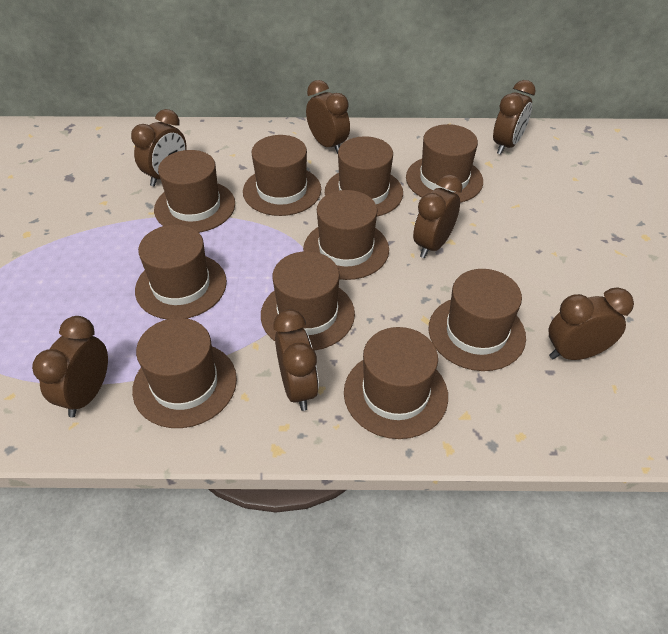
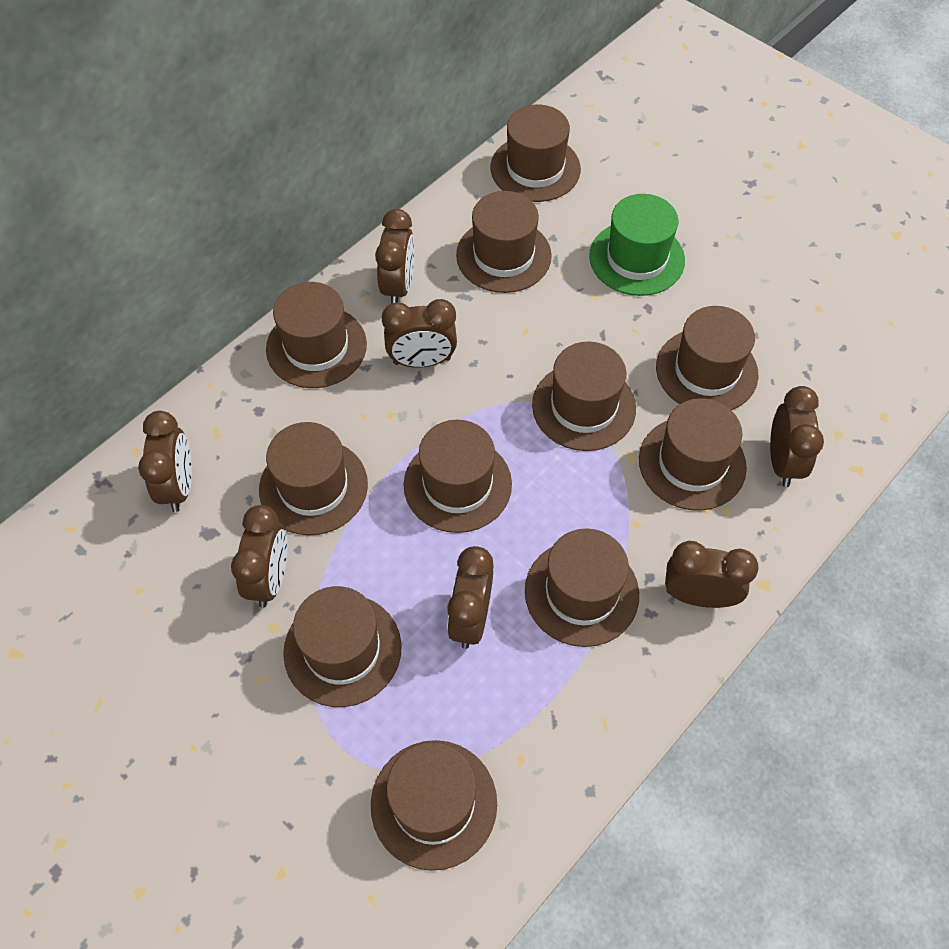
brown hat: 10 -> 11
green hat: 0 -> 1

